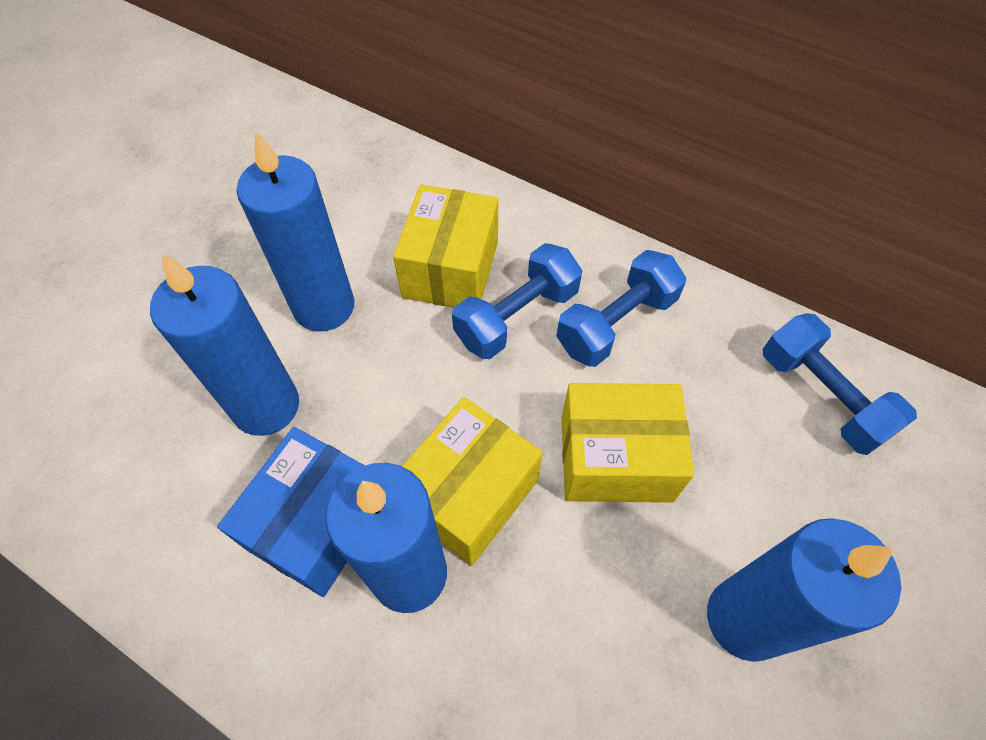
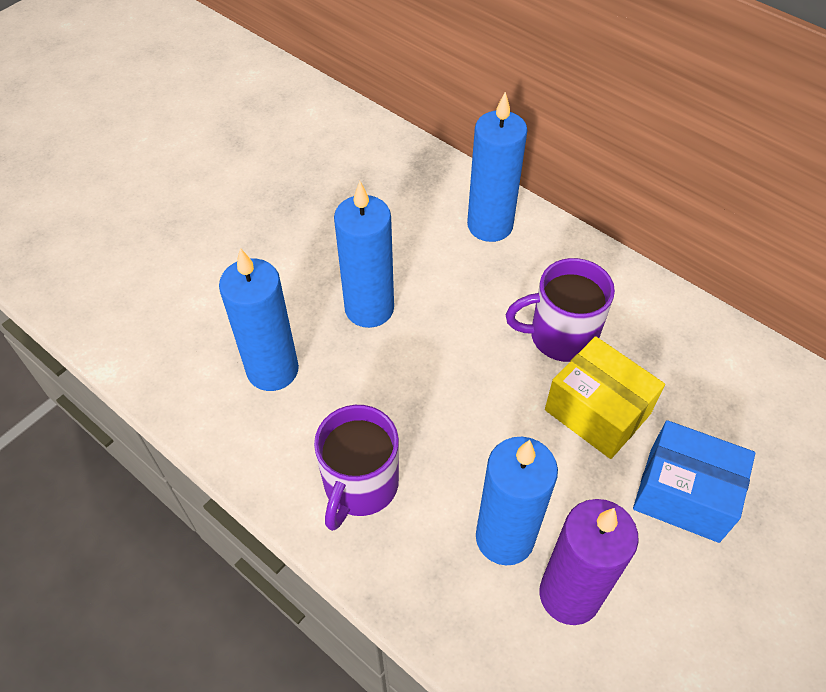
blue dumbbell: 3 -> 0
purple candle: 0 -> 1
purple mug: 0 -> 2
yellow box: 3 -> 1

